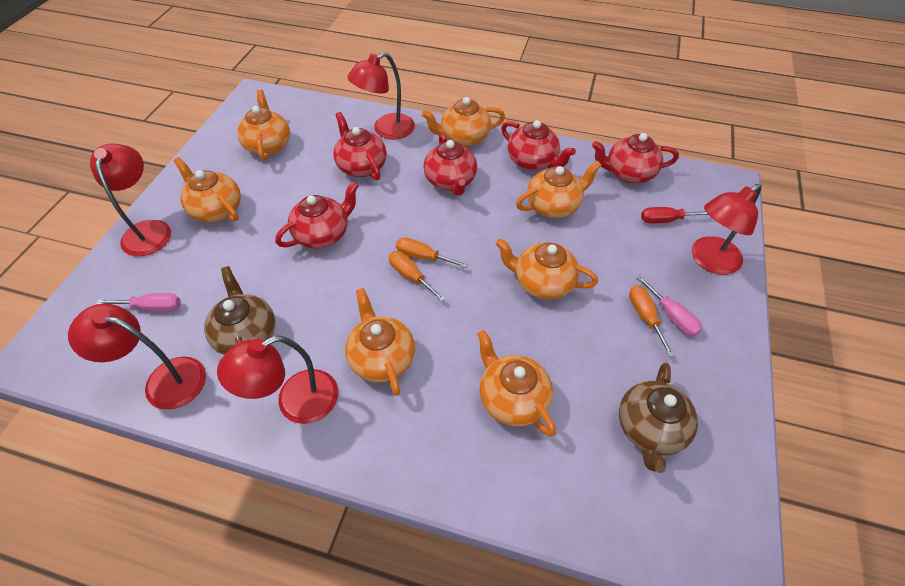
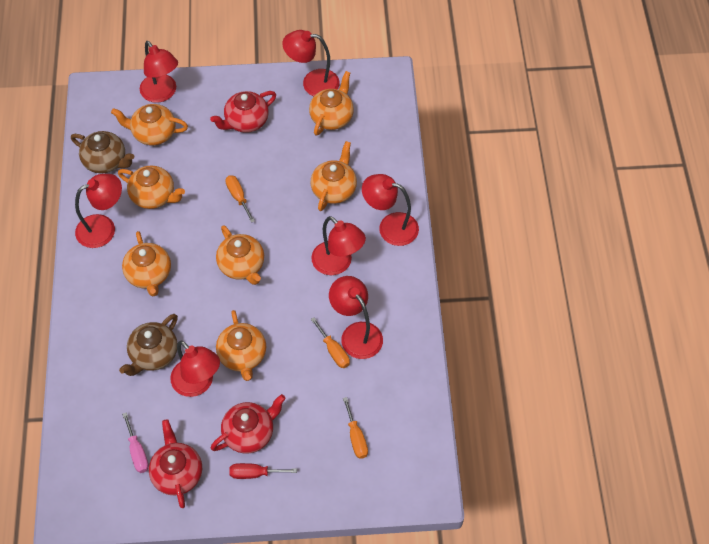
pink screwdriver: 2 -> 1
red lamp: 5 -> 7
red teapot: 5 -> 3

